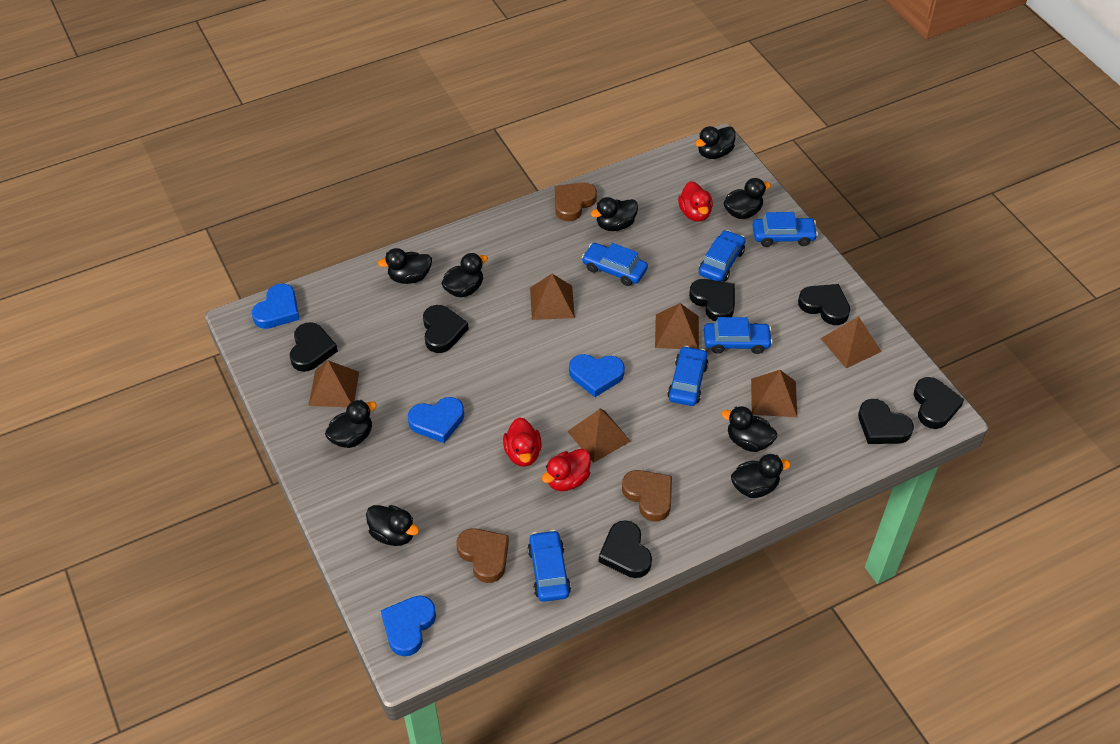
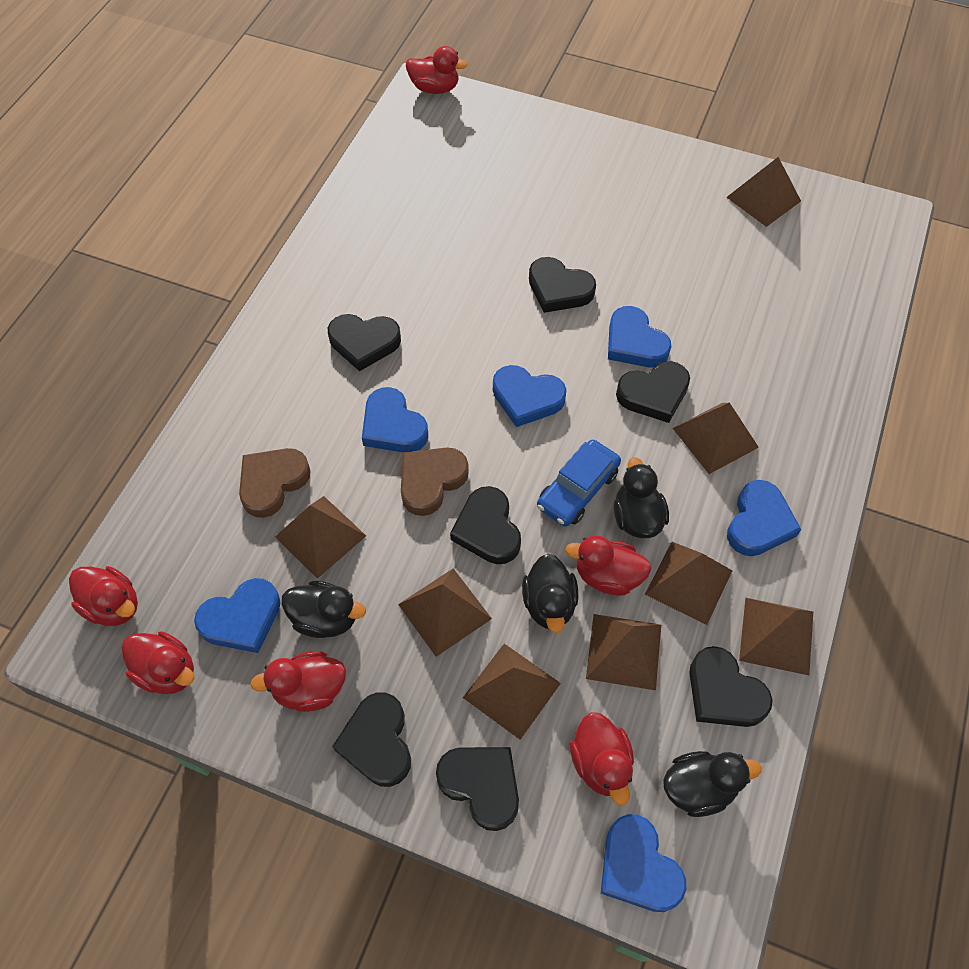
black duck: 9 -> 4
blue car: 6 -> 1
blue heart: 4 -> 6
brown heart: 3 -> 2
brown pyramid: 6 -> 8
red duck: 3 -> 6

